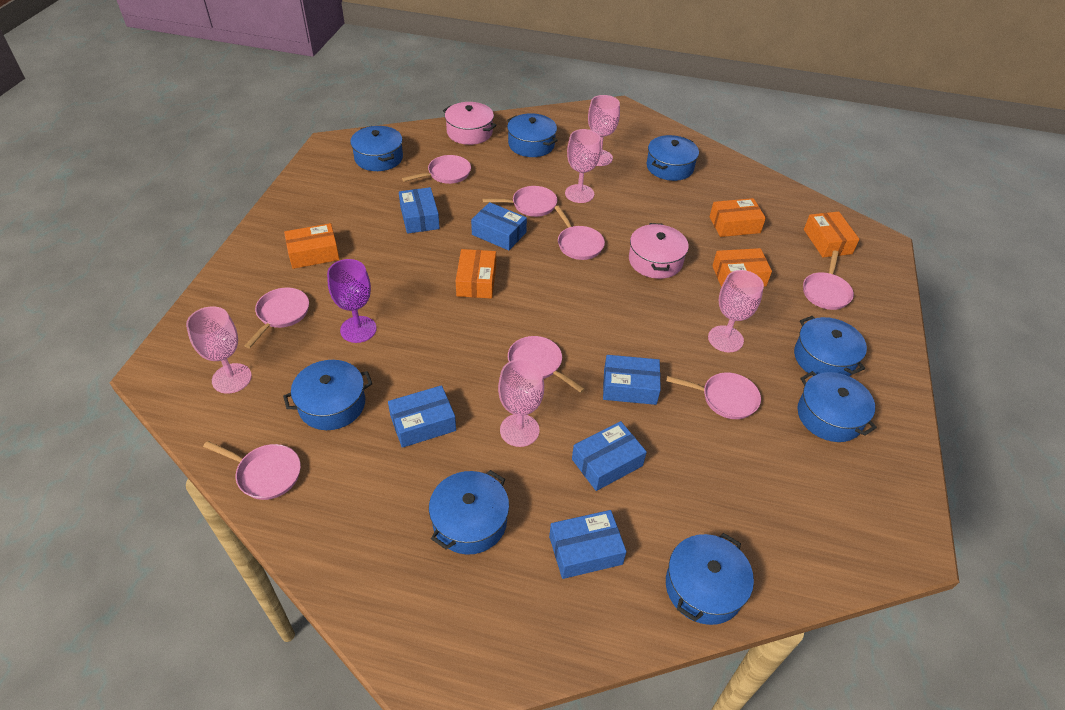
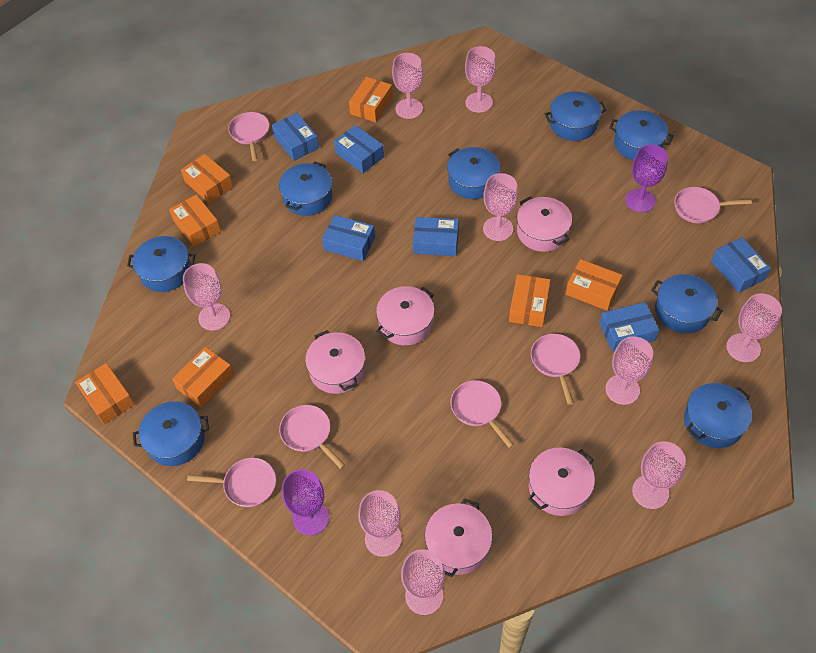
orange box: 5 -> 7
pink goblet: 5 -> 9
pink pan: 8 -> 6
pink pot: 2 -> 5
purple goblet: 1 -> 2

